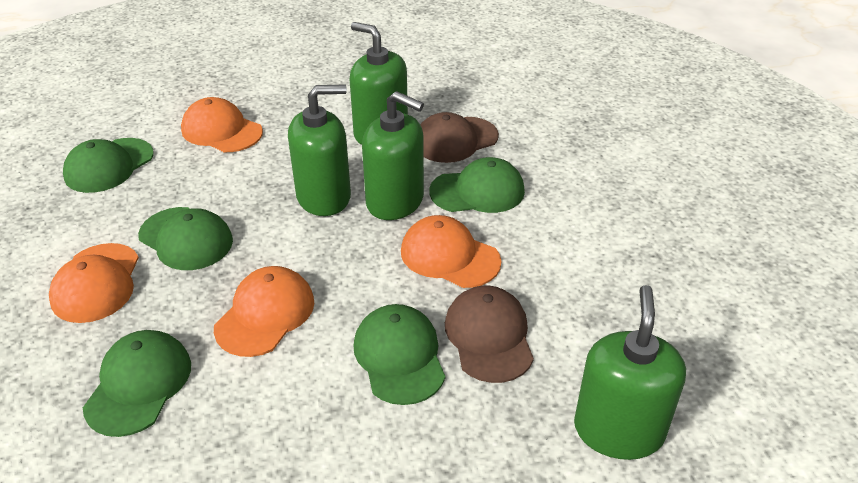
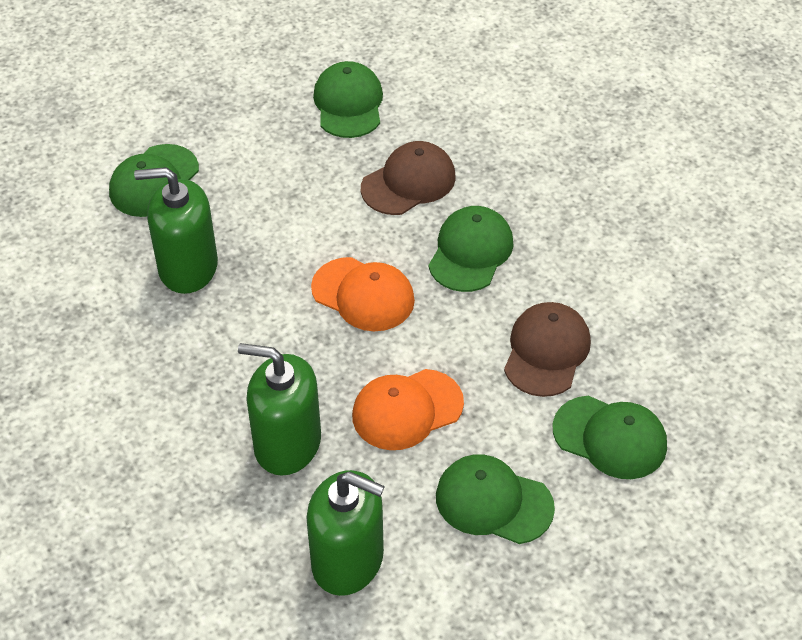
green soap dispenser: 4 -> 3
orange cap: 4 -> 2

